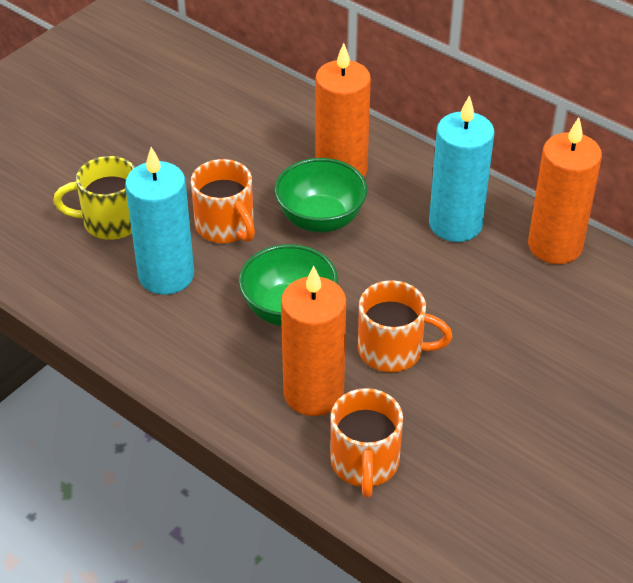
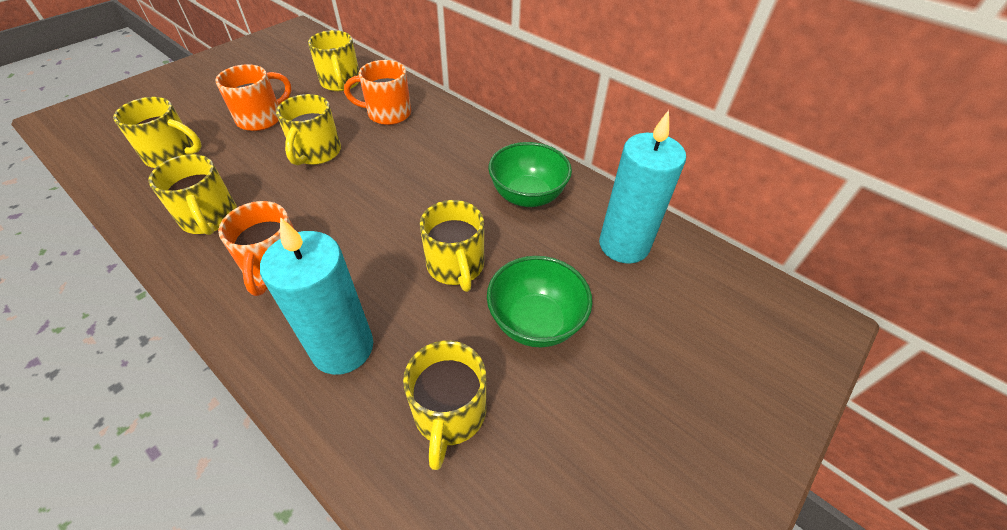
orange candle: 3 -> 0
yellow mug: 1 -> 6

